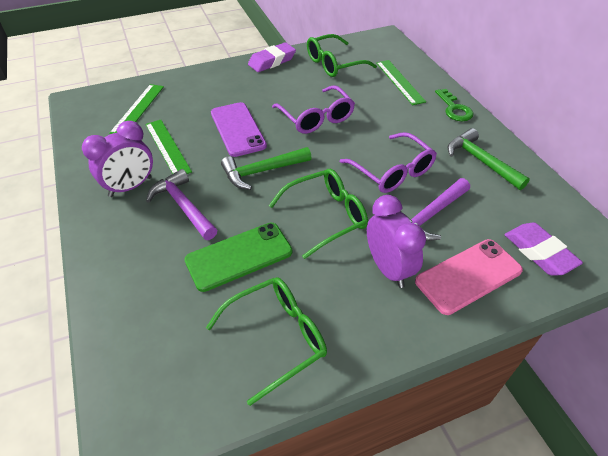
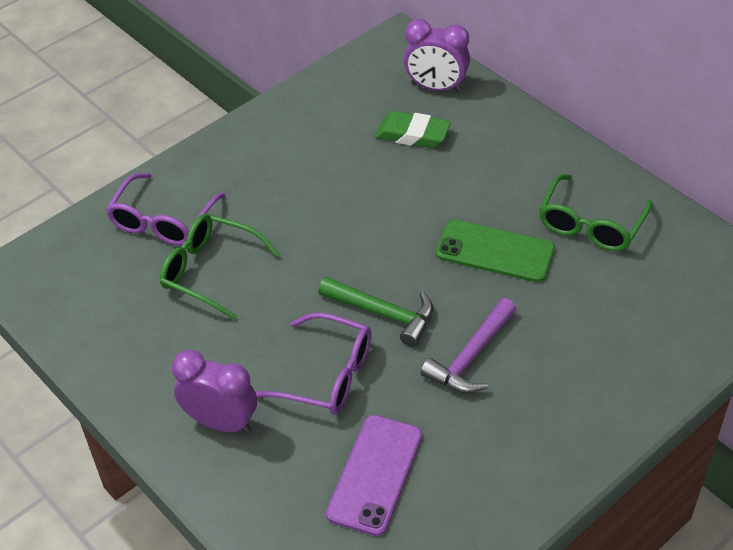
green eraser: 0 -> 1
green glasses: 3 -> 2
green hammer: 2 -> 1
green key: 1 -> 0
green ruler: 3 -> 0
pink phone: 1 -> 0
purple eraser: 2 -> 0
purple hammer: 2 -> 1

